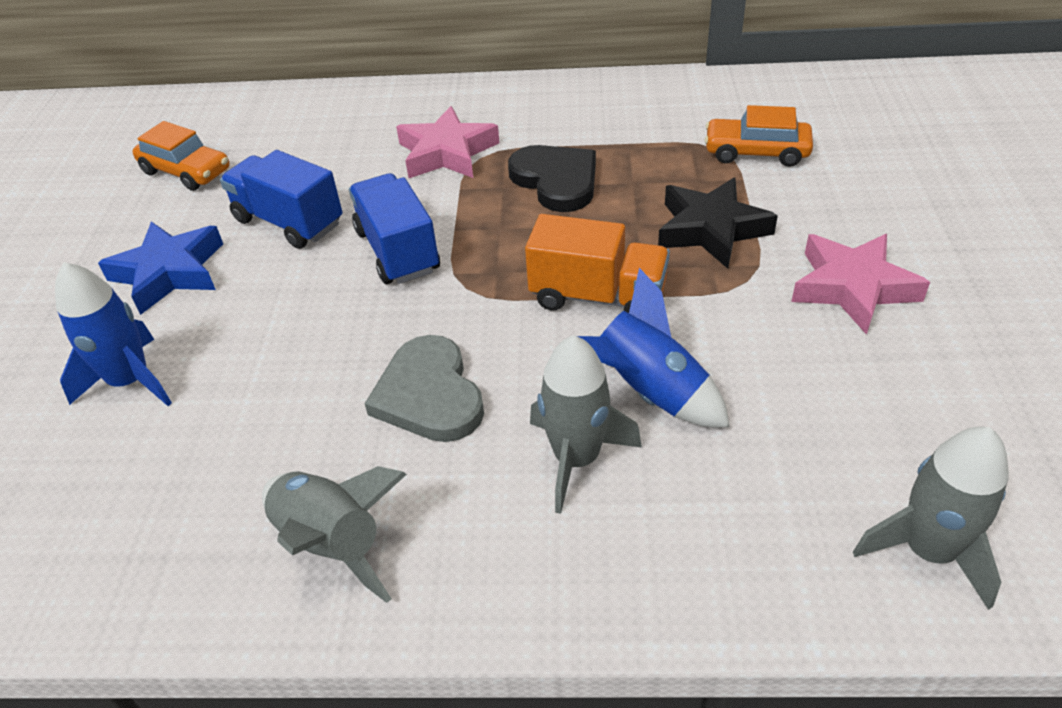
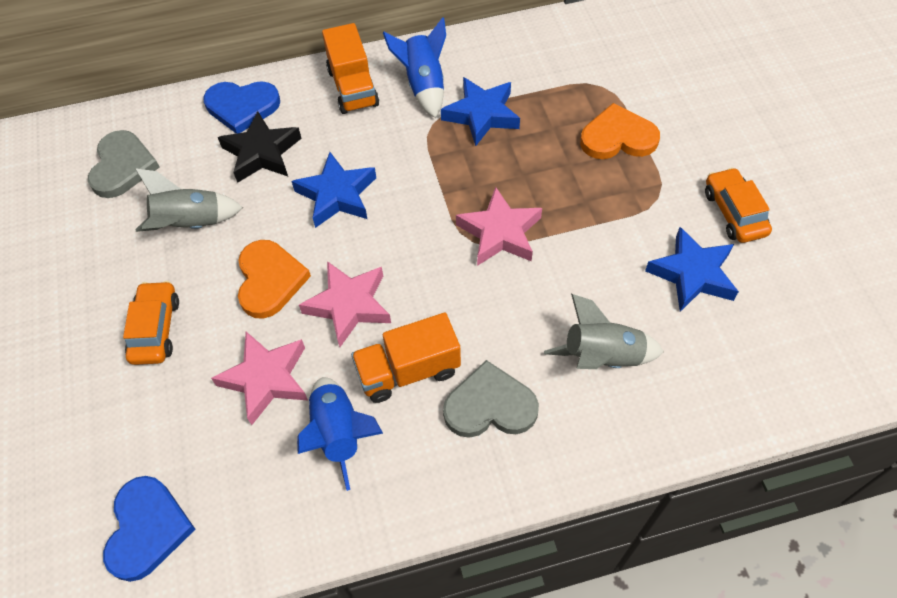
black heart: 1 -> 0
blue heart: 0 -> 2
blue star: 1 -> 3
blue truck: 2 -> 0
grey heart: 1 -> 2
grey rocket: 3 -> 2
orange heart: 0 -> 2
orange truck: 1 -> 2
pink star: 2 -> 3

